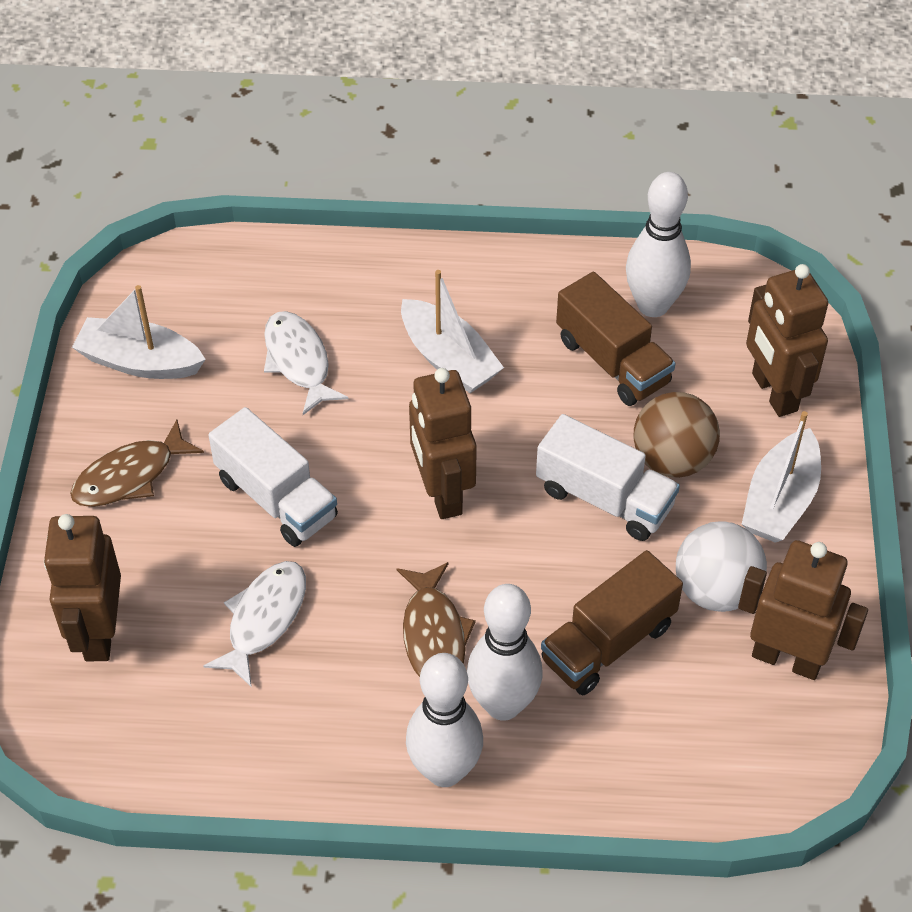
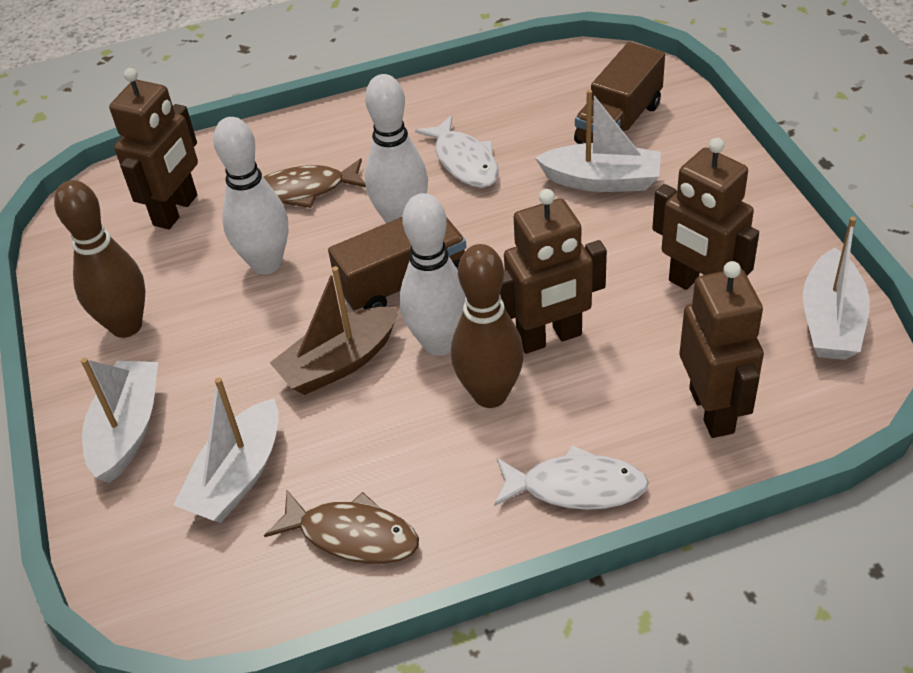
brown ball: 1 -> 0
brown boat: 0 -> 1
brown bowling pin: 0 -> 2
white ball: 1 -> 0
white boat: 3 -> 4
white truck: 2 -> 0

